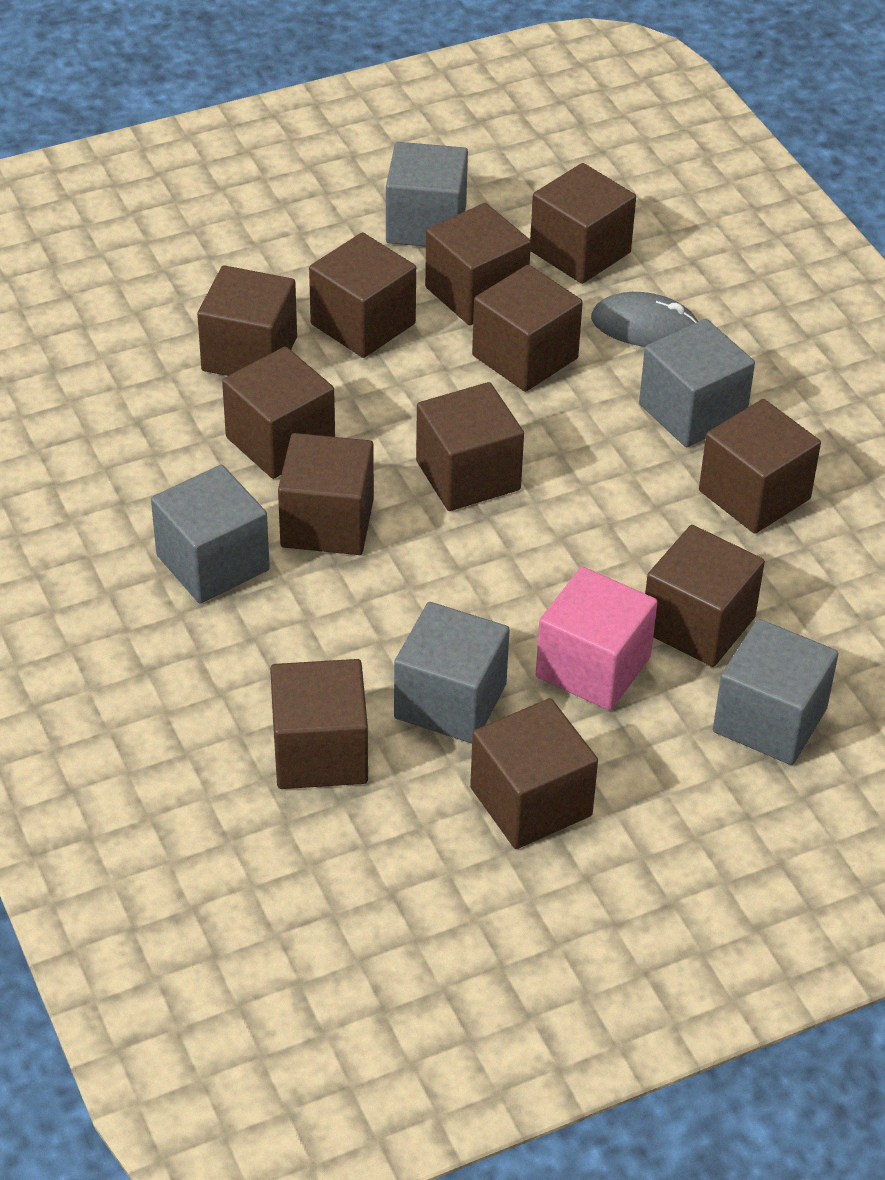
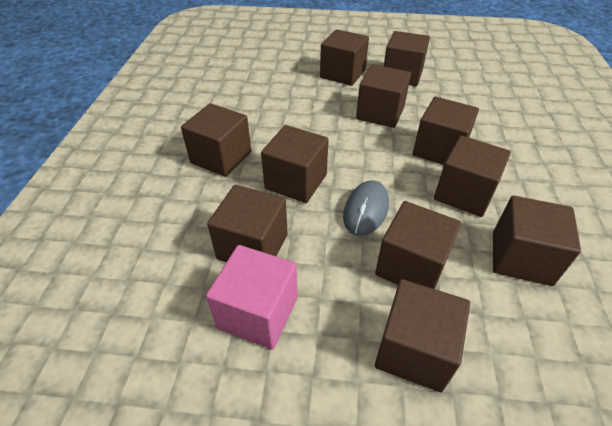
brown cube: 12 -> 11
grey cube: 5 -> 0

